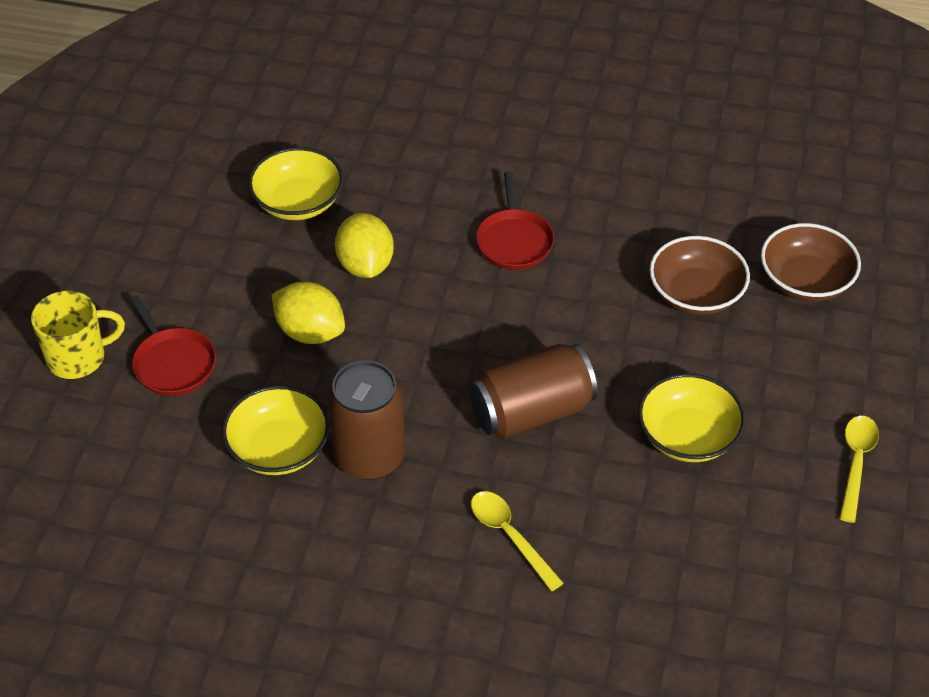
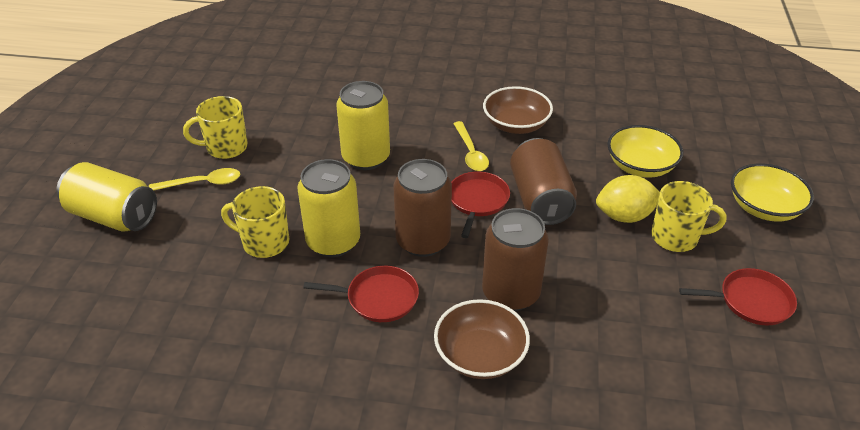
brown can: 2 -> 3
red pan: 2 -> 3
yellow bowl: 3 -> 2
yellow can: 0 -> 3
yellow lemon: 2 -> 1
yellow mug: 1 -> 3

